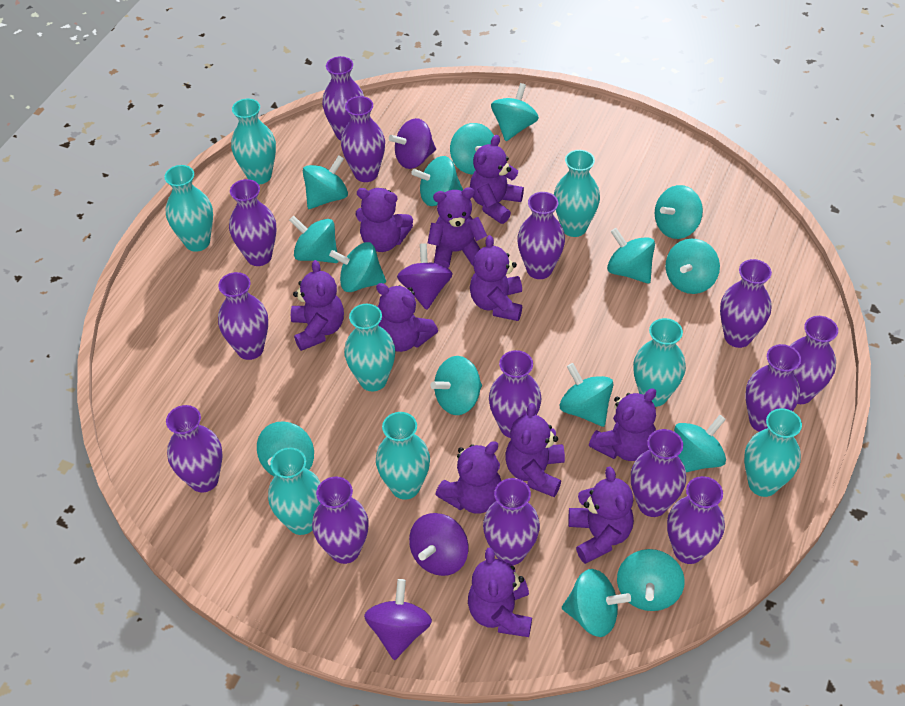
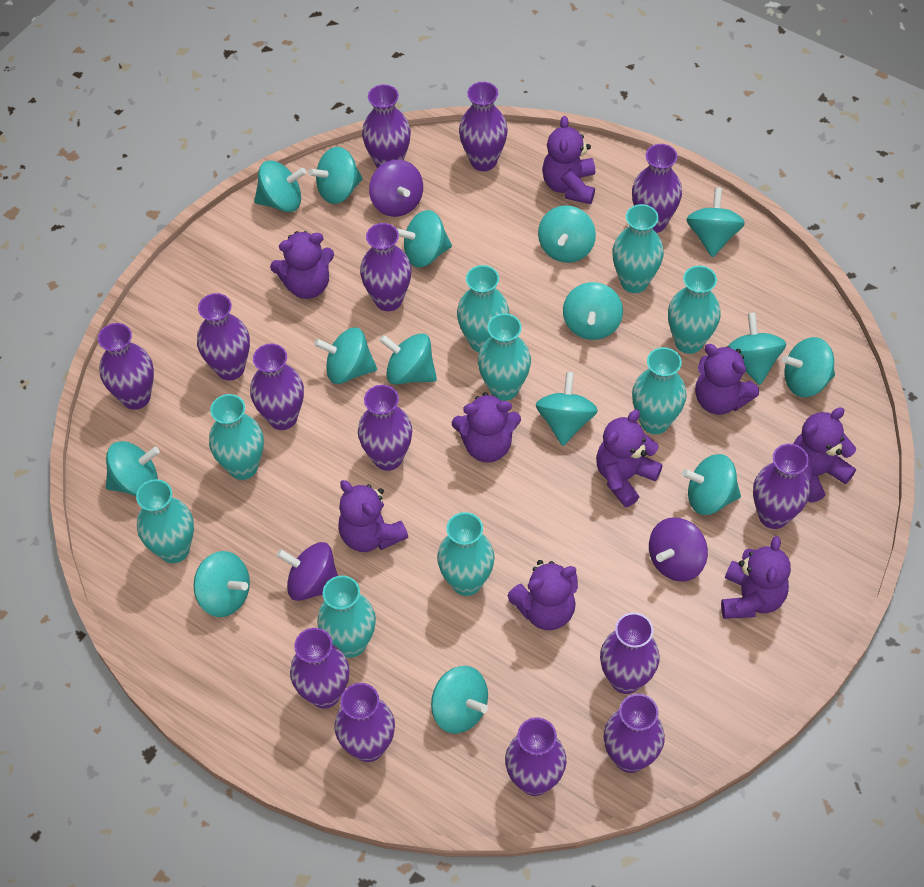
purple spinning top: 4 -> 3
purple teddy bear: 11 -> 9
turquoise vase: 8 -> 9

